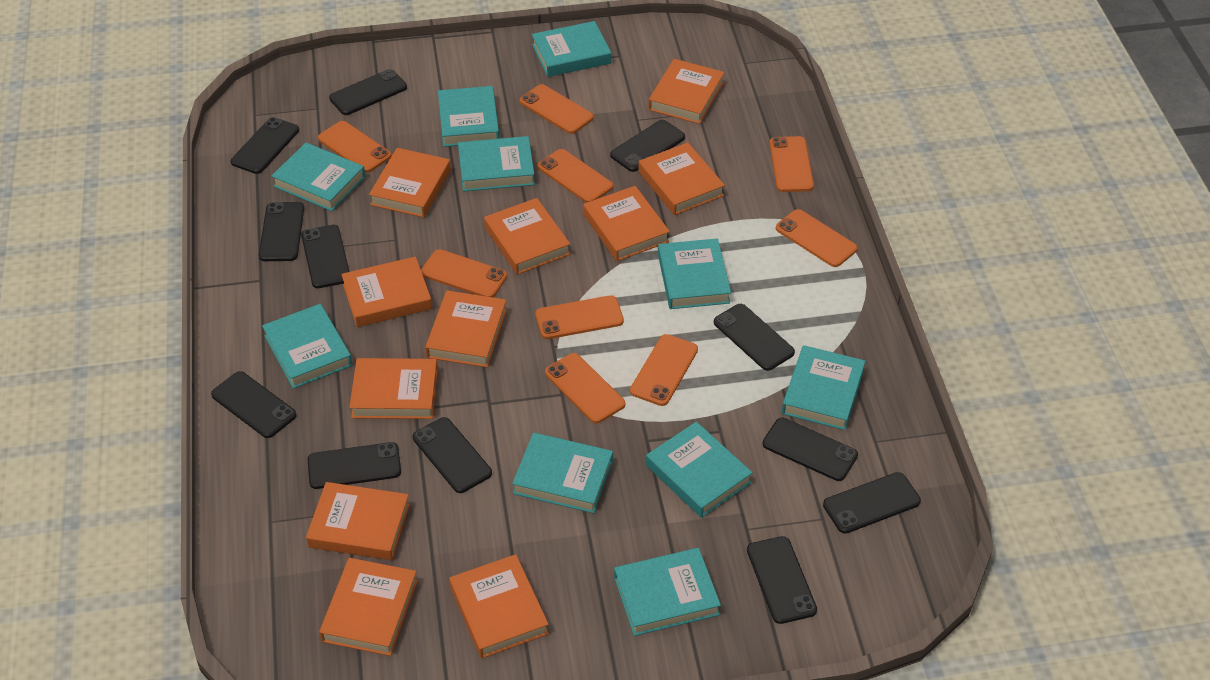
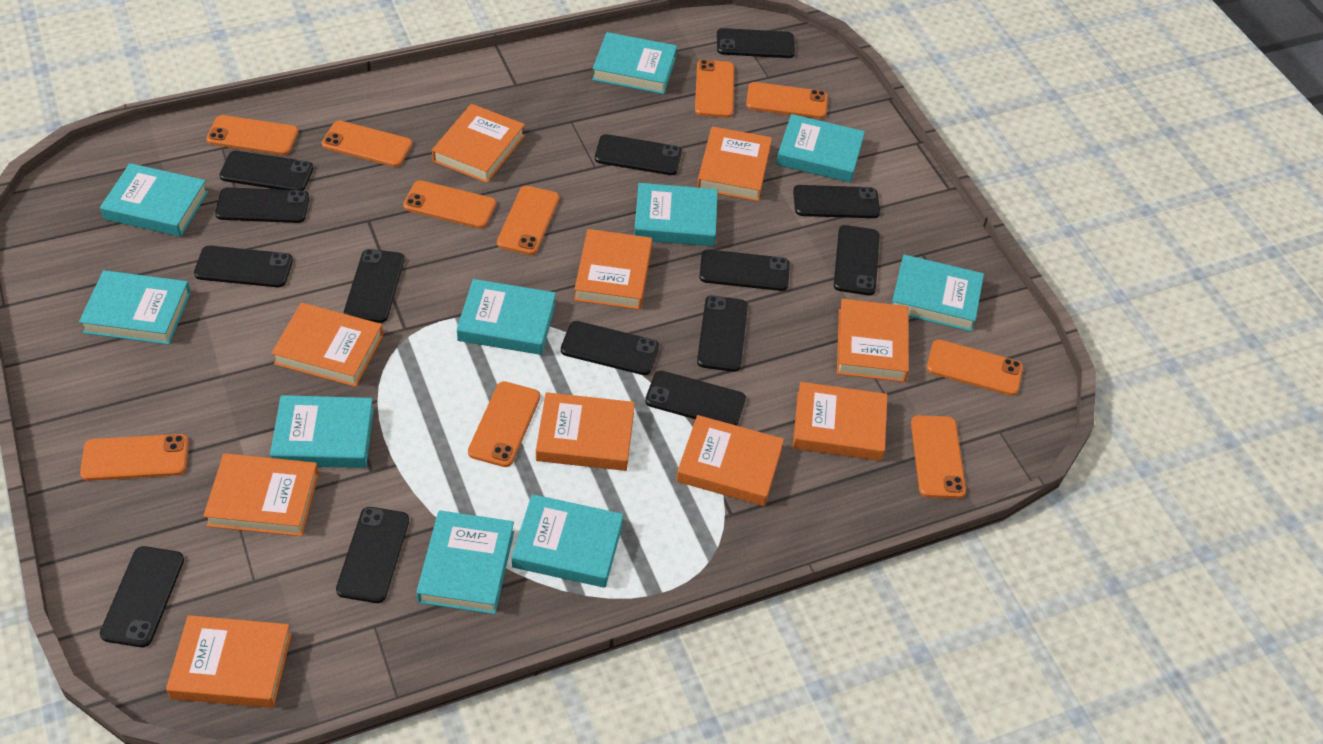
black phone: 12 -> 14
orange book: 11 -> 10
orange phone: 9 -> 10

